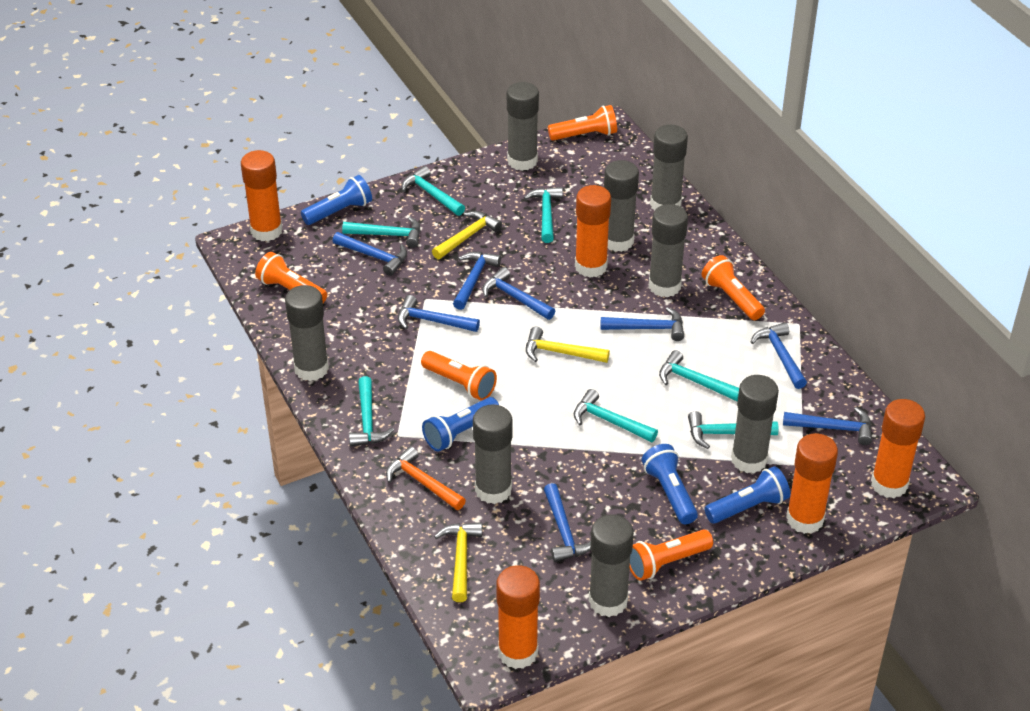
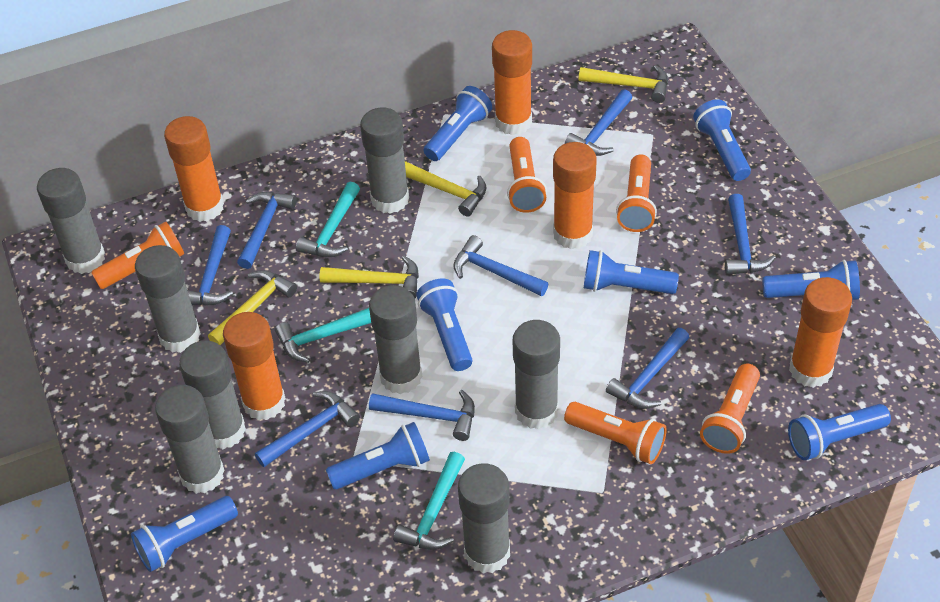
blue flashlight: 4 -> 8
orange hammer: 1 -> 0
turquoise hammer: 7 -> 3
yellow hammer: 3 -> 4

